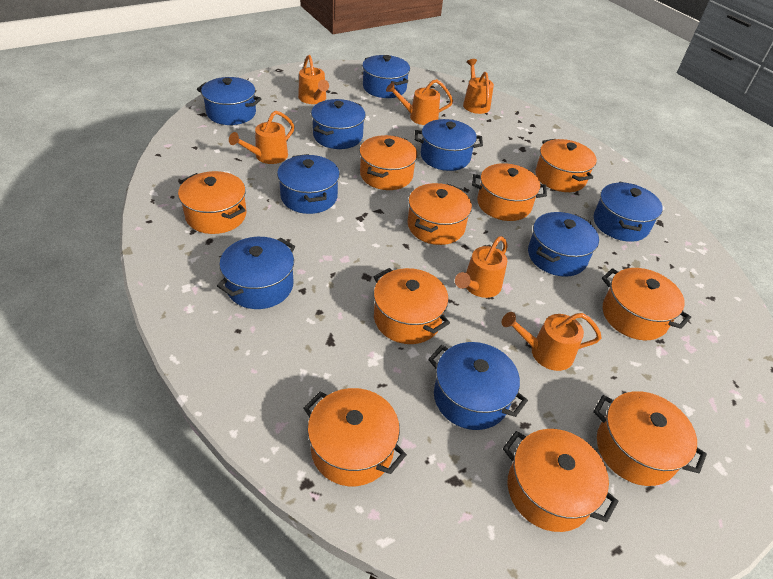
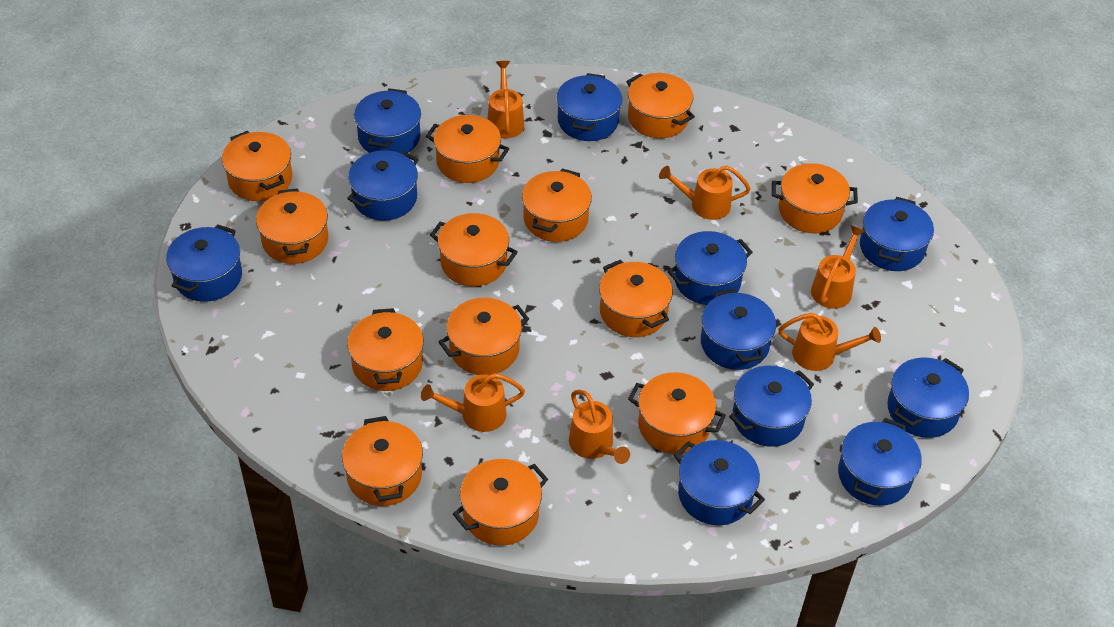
blue pot: 9 -> 11
orange pot: 10 -> 13

